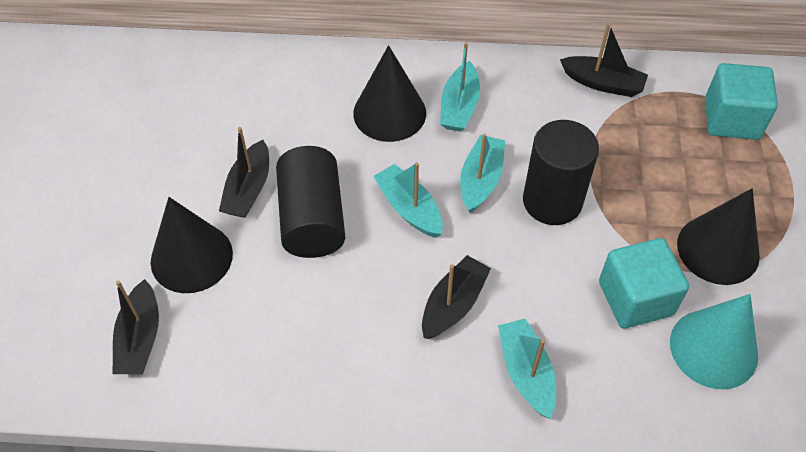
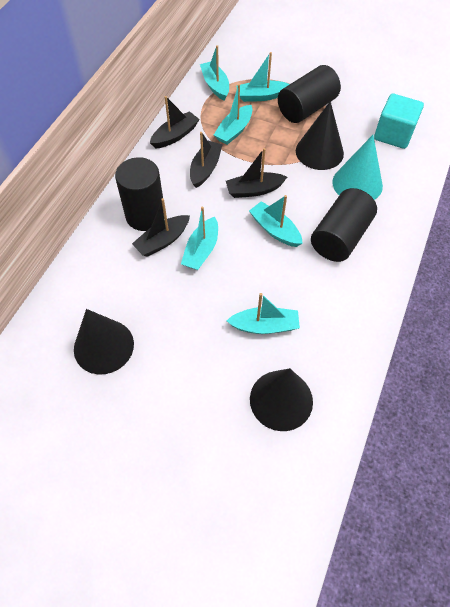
black cylinder: 2 -> 3
turquoise boat: 4 -> 6
turquoise cube: 2 -> 1

